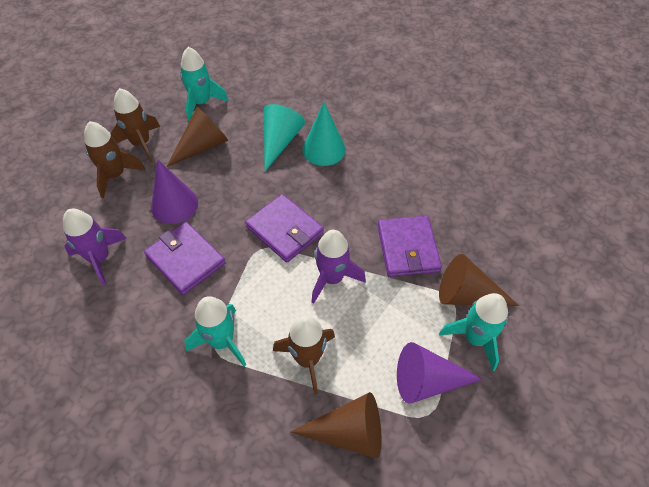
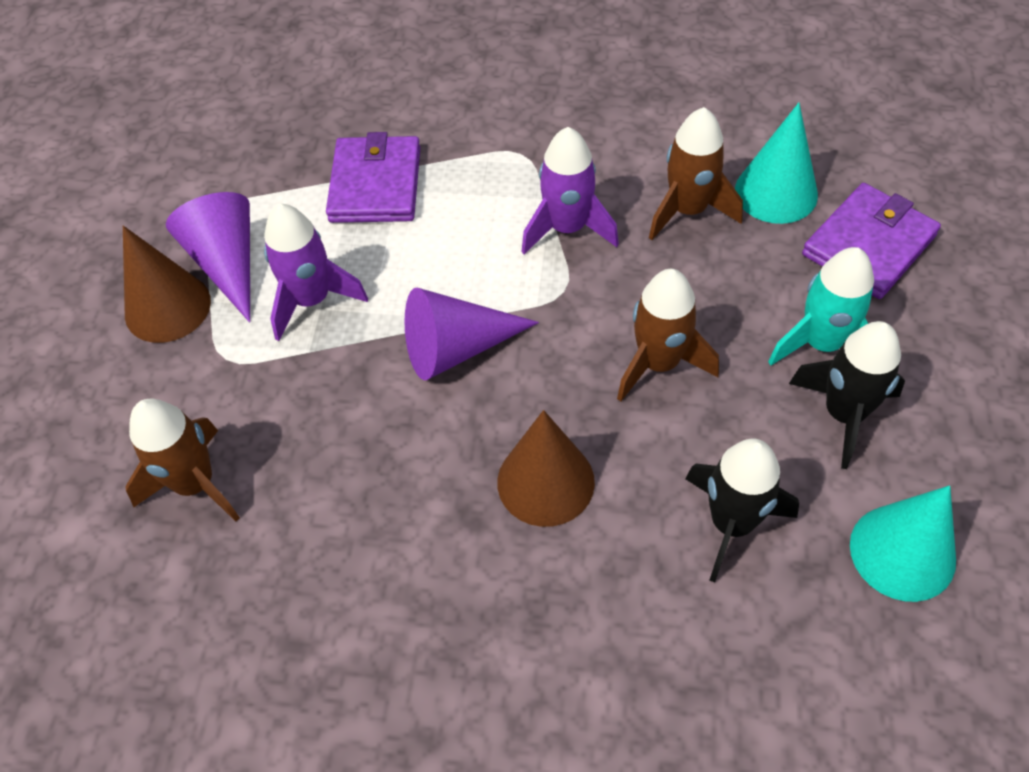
black rocket: 0 -> 2
brown cone: 3 -> 2
purple wallet: 3 -> 2
turquoise rocket: 3 -> 1

